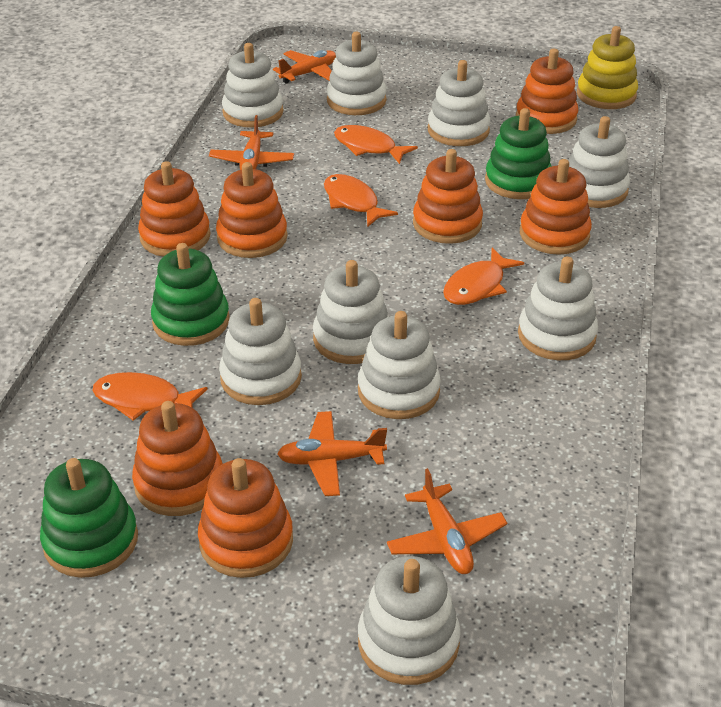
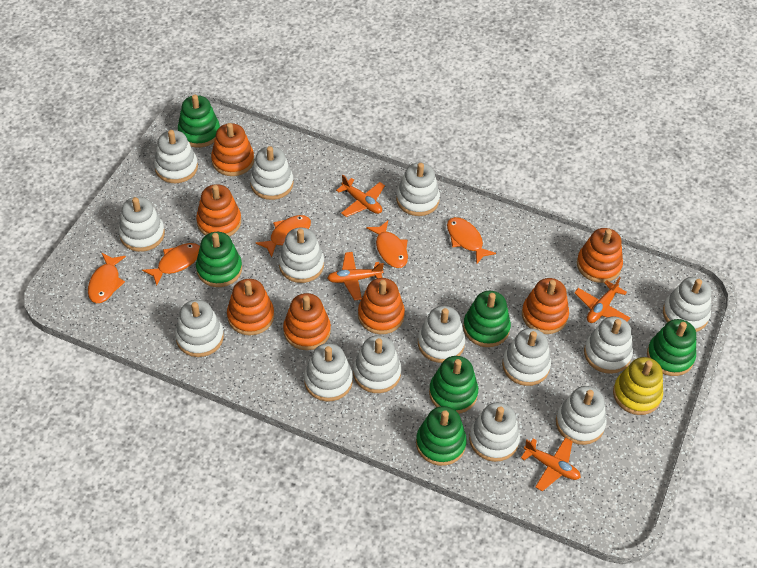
green stacking toy: 3 -> 6
orange fish: 4 -> 5
white stacking toy: 9 -> 14

